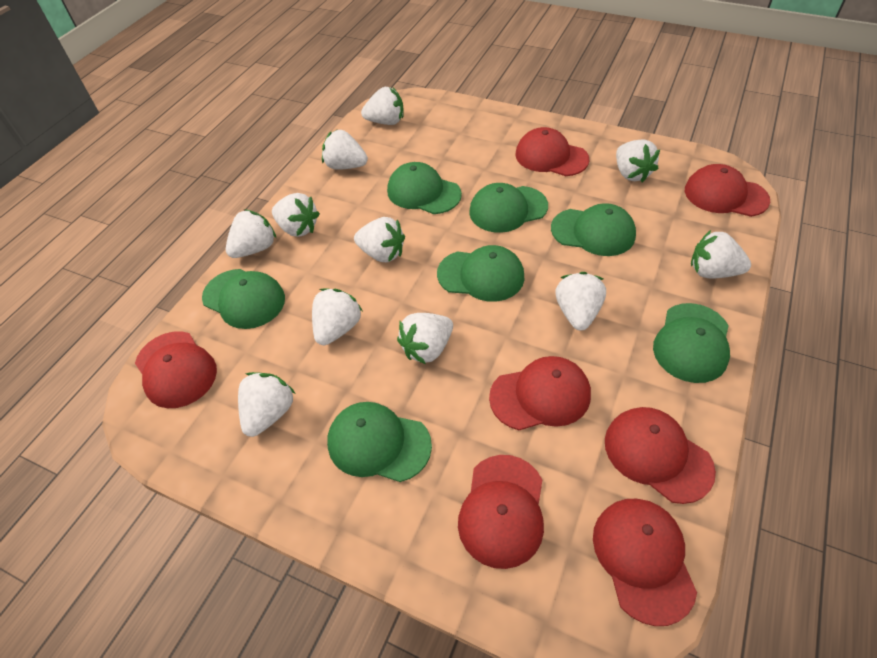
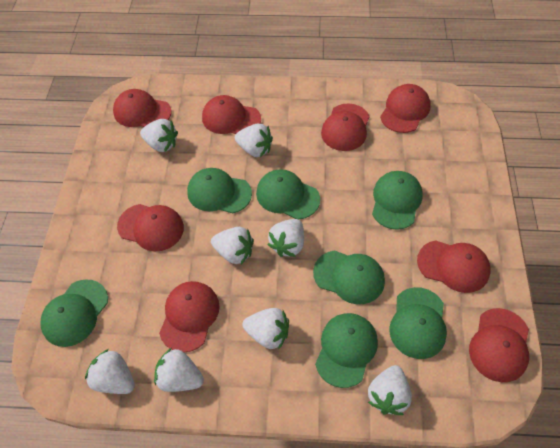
red cap: 7 -> 8
white strawberry: 11 -> 8

